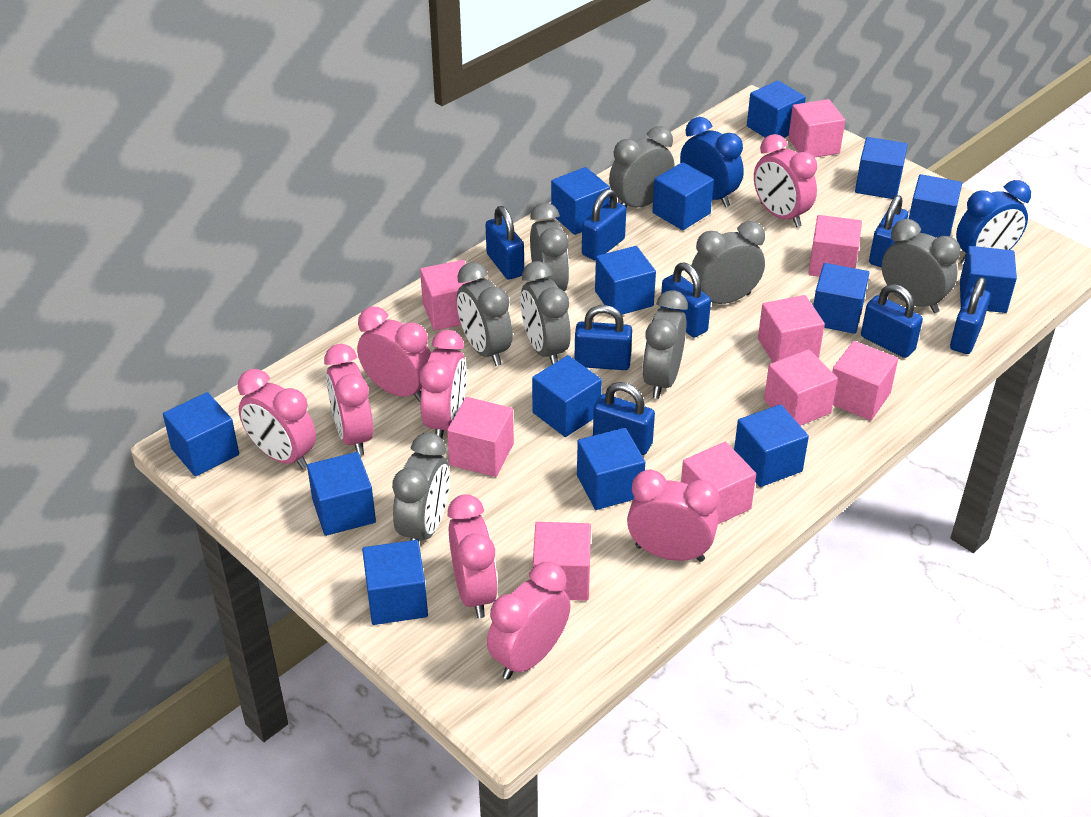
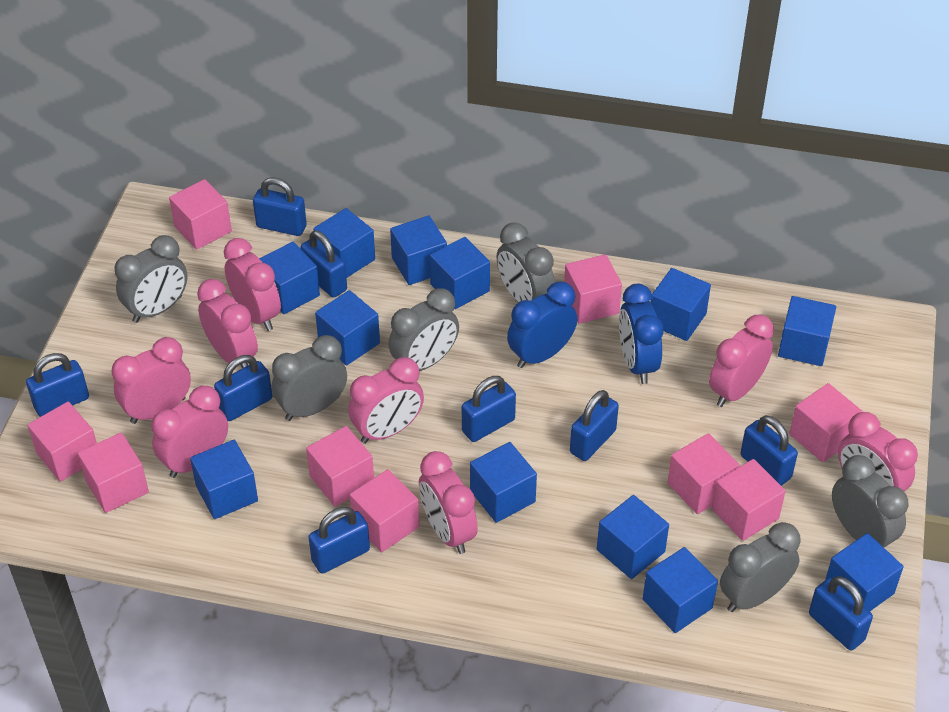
blue cube: 14 -> 12
blue padlock: 8 -> 9
grey clock: 8 -> 6

